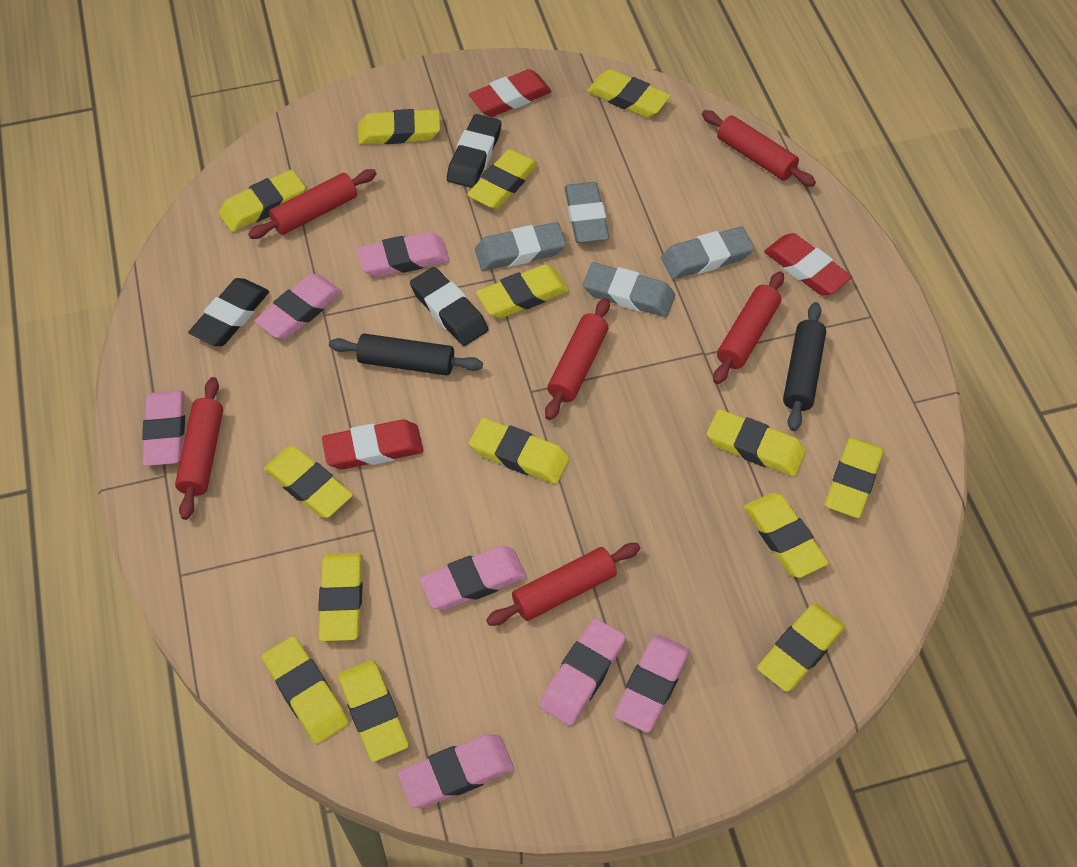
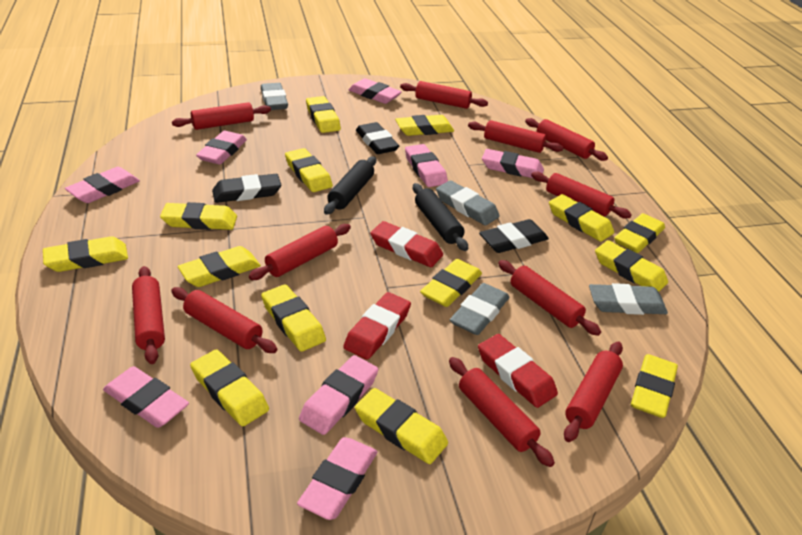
pink eraser: 7 -> 8
red rolling pin: 6 -> 11

